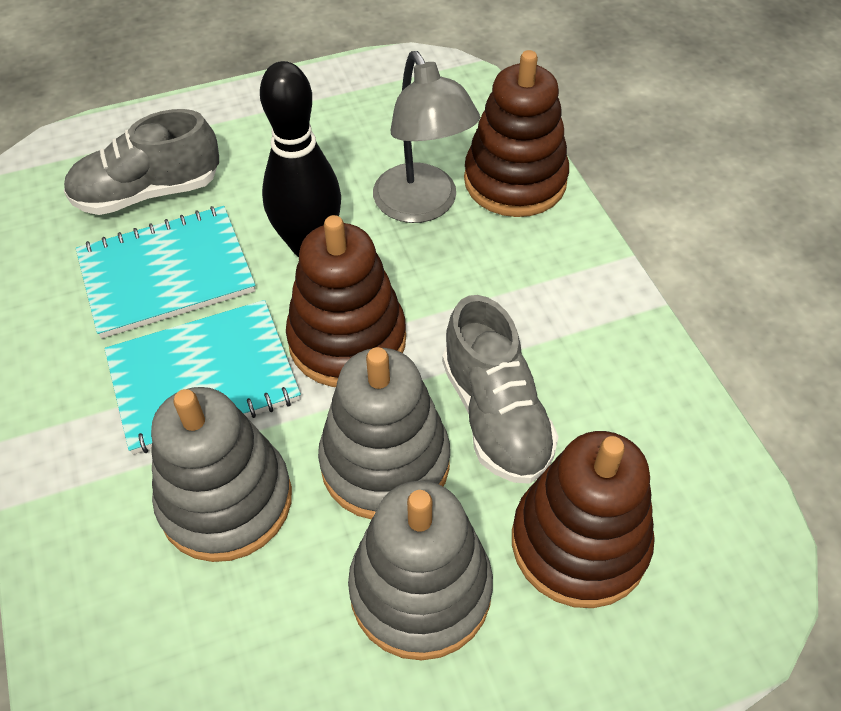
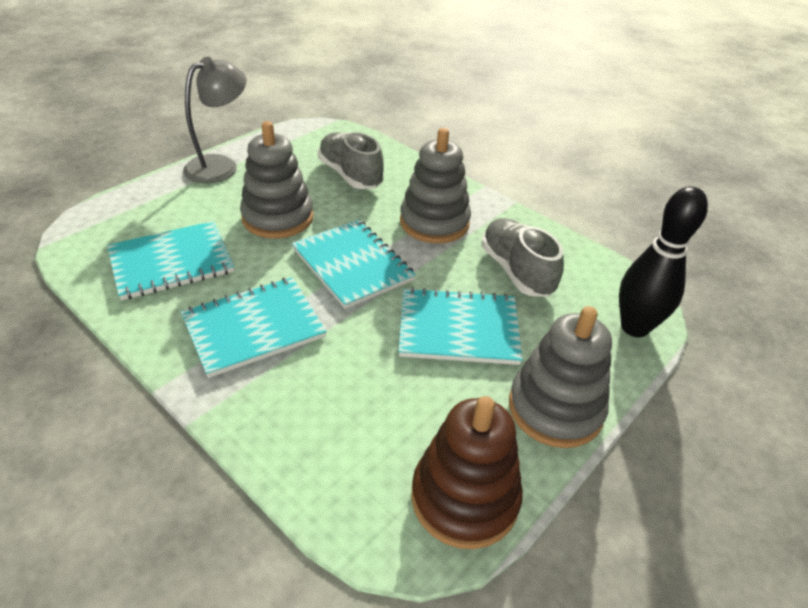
brown stacking toy: 3 -> 1
turquoise notebook: 2 -> 4

